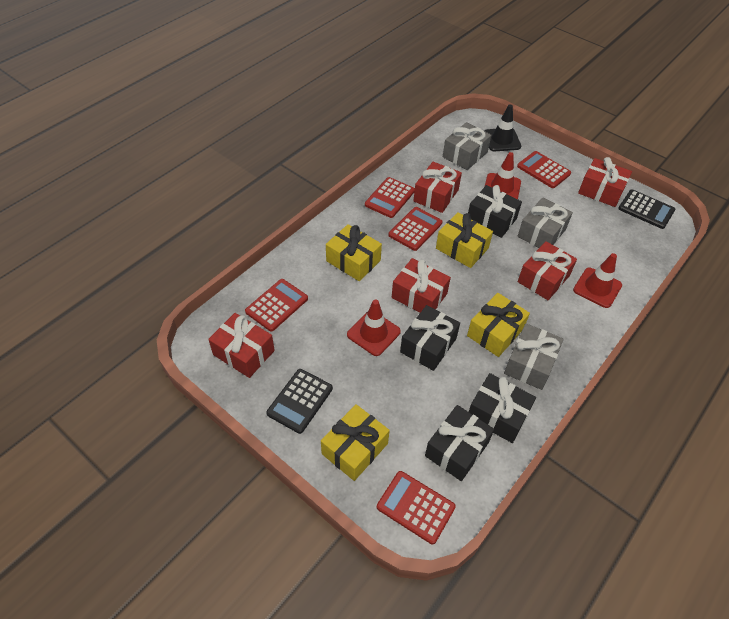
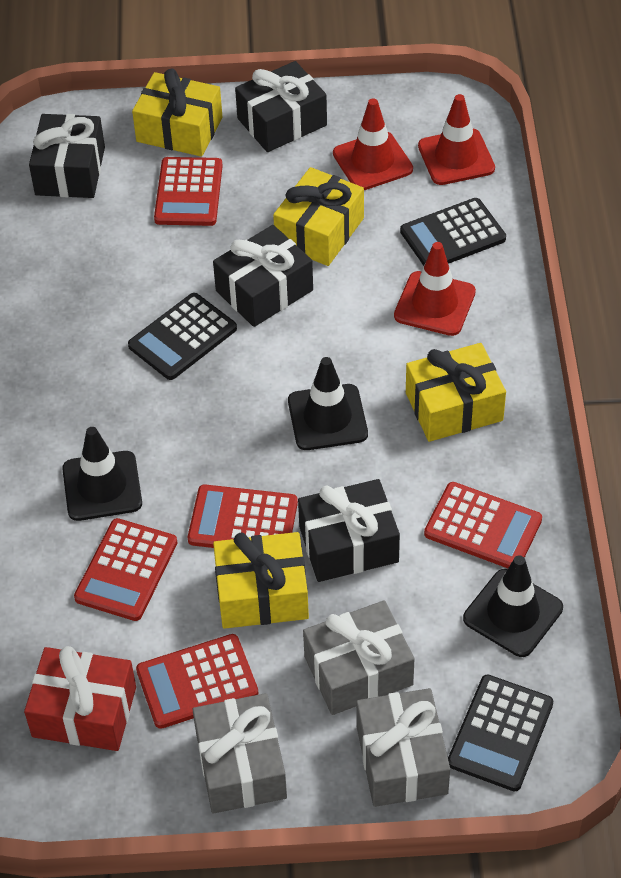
black calculator: 2 -> 3
black traffic cone: 1 -> 3
red gift: 5 -> 1

